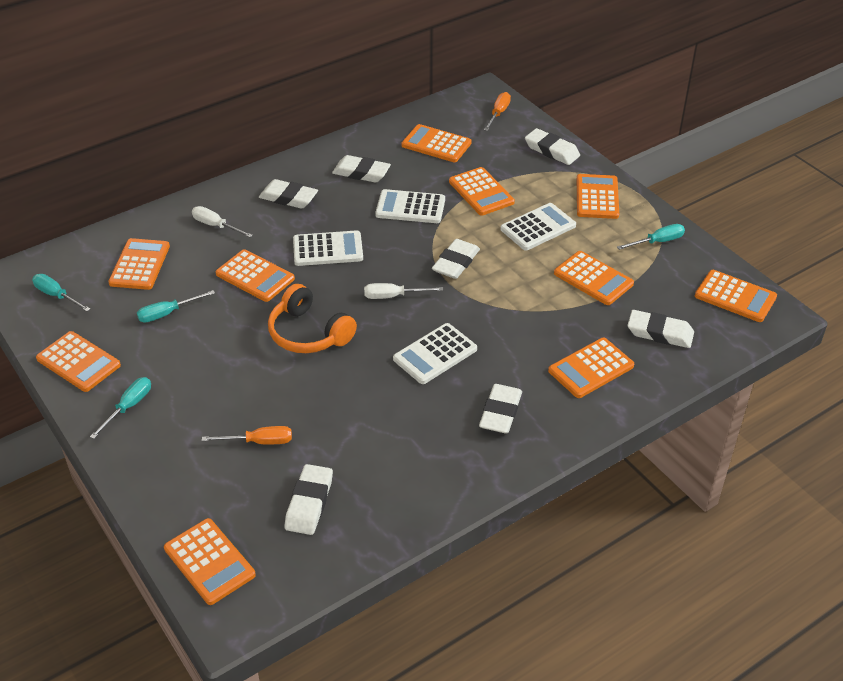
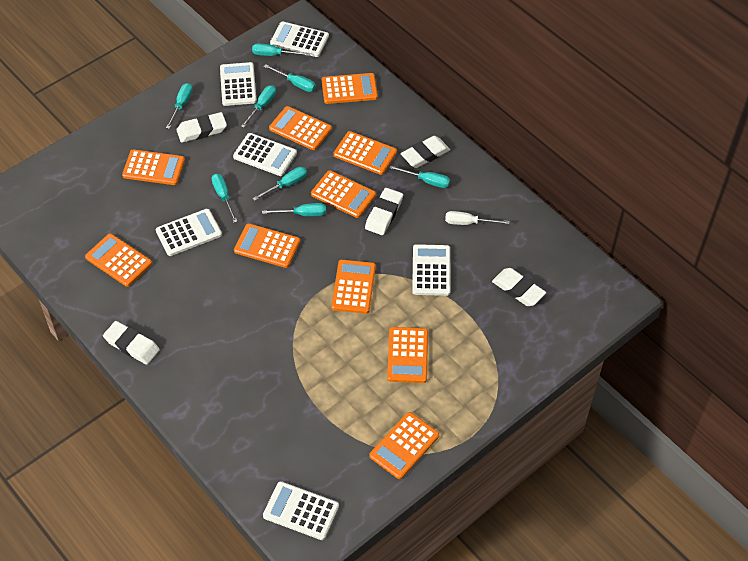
orange headphones: 1 -> 0
orange screwdriver: 2 -> 0
turquoise screwdriver: 4 -> 8
white calculator: 4 -> 6
white eraser: 7 -> 5
white screwdriver: 2 -> 1

